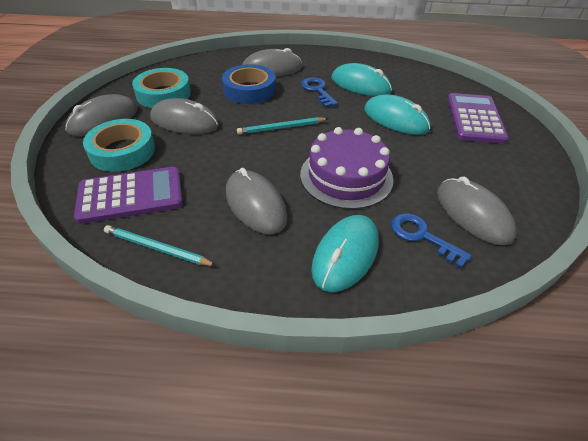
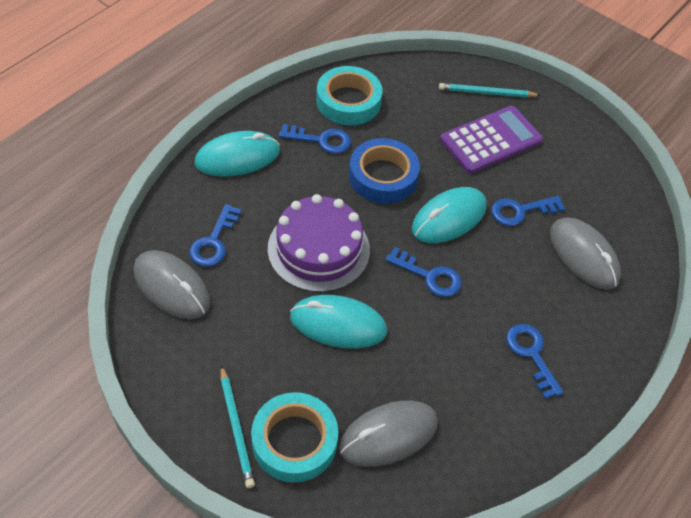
blue key: 2 -> 5
grey mouse: 5 -> 3
purple calculator: 2 -> 1

